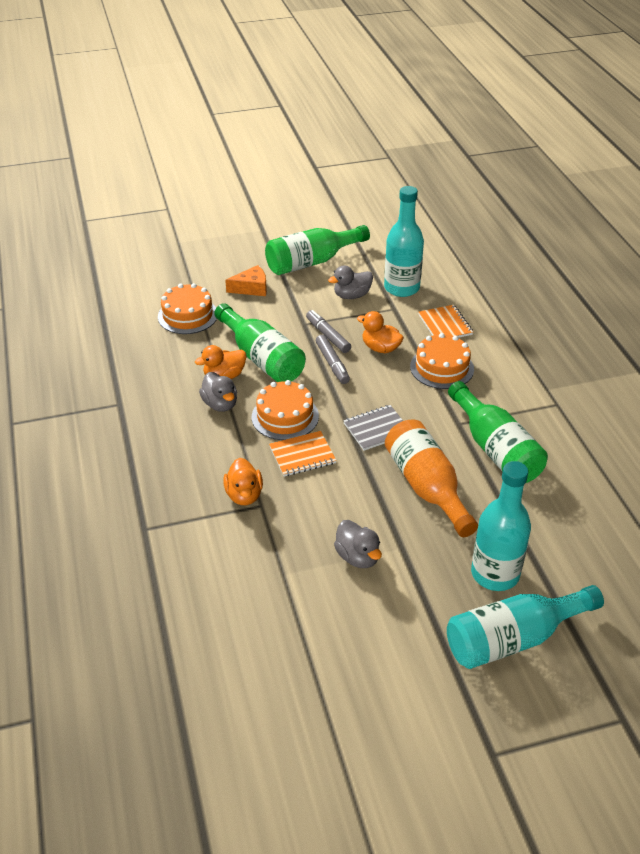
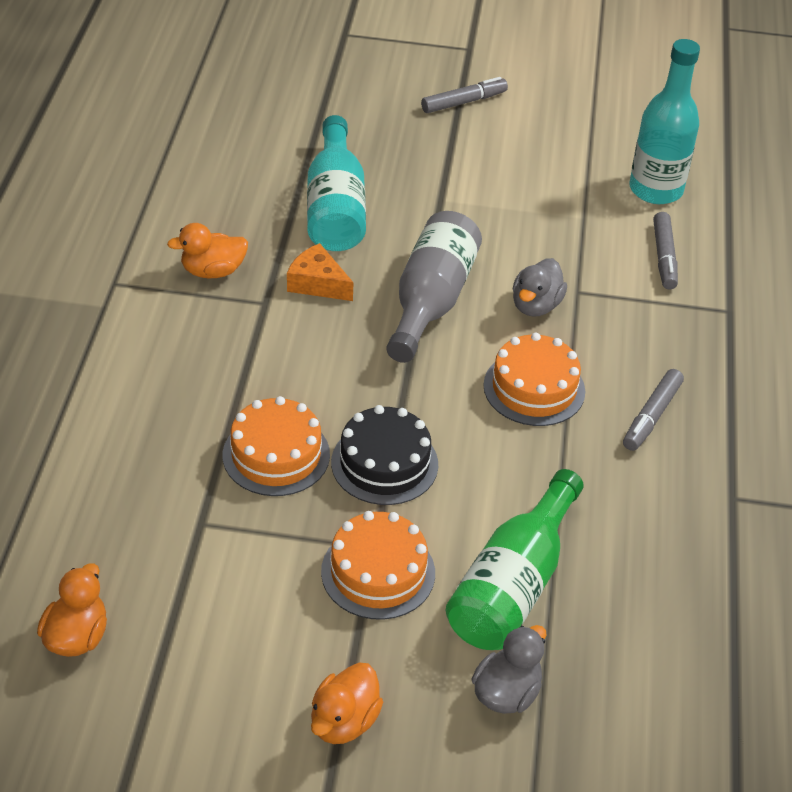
black cake: 0 -> 1
green bottle: 3 -> 1
grey bottle: 0 -> 1
grey duck: 3 -> 2
grey marker: 2 -> 3
grey notebook: 1 -> 0
orange bottle: 1 -> 0
orange notebook: 2 -> 0
turquoise bottle: 3 -> 2

